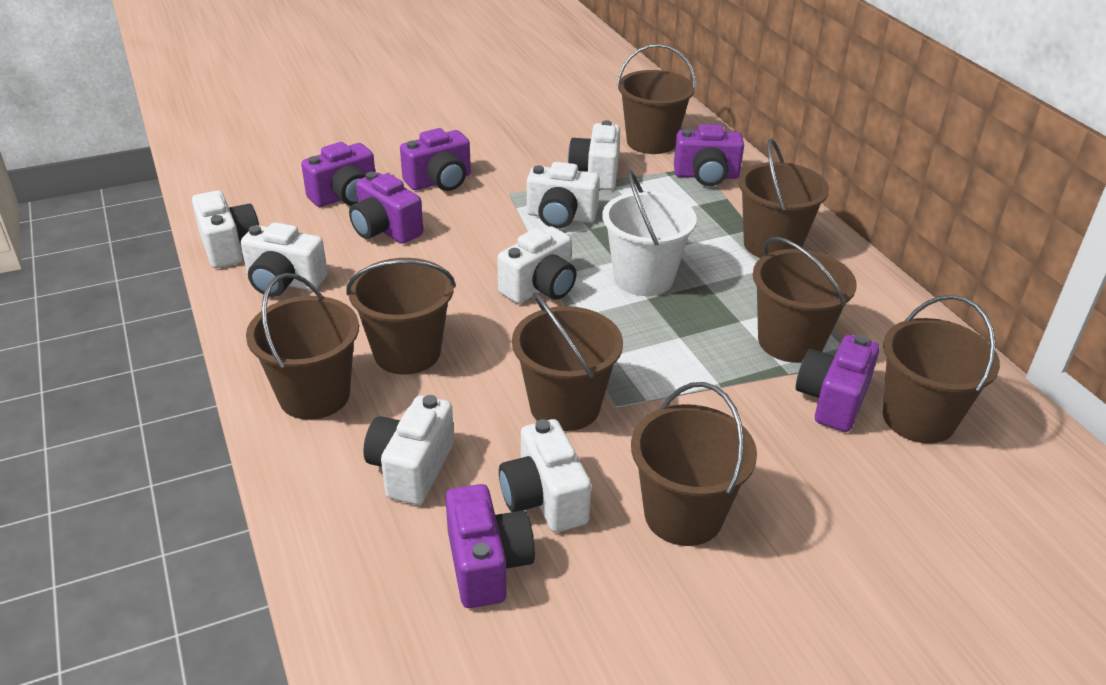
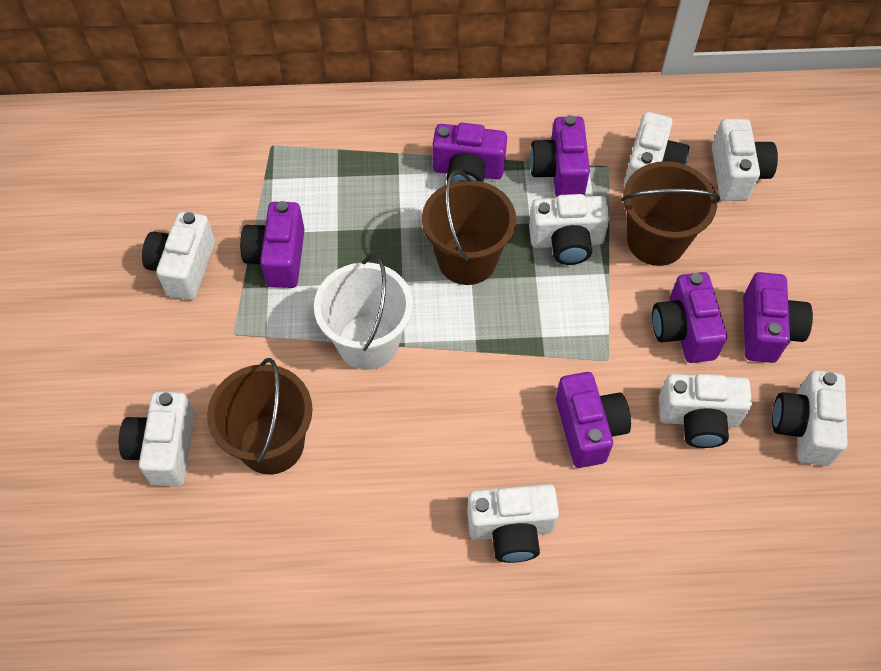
brown bucket: 8 -> 3
white camera: 7 -> 8

